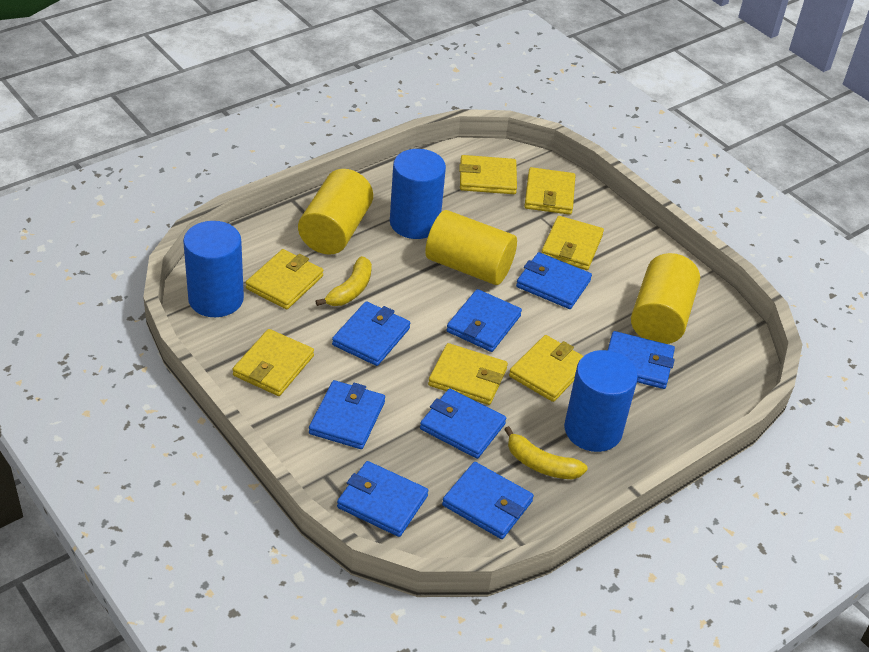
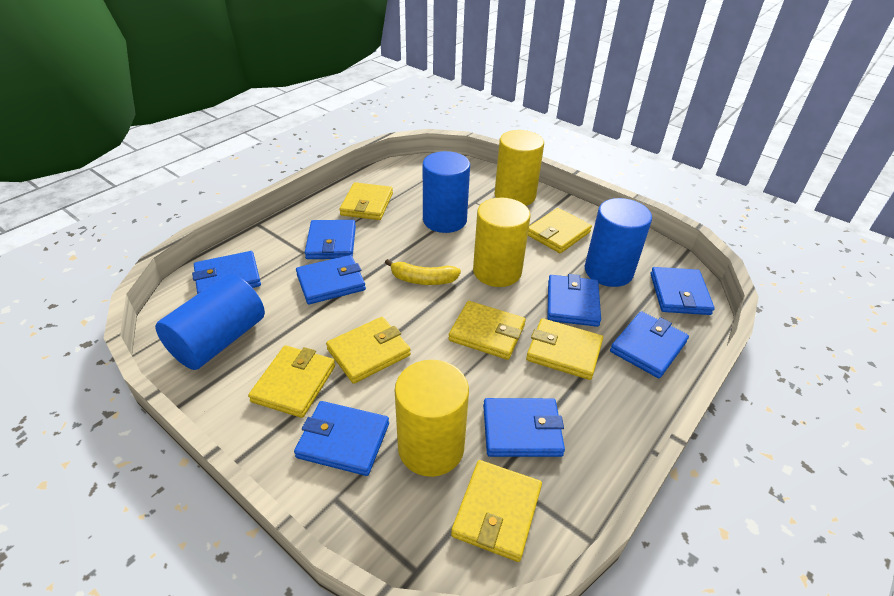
yellow banana: 2 -> 1

